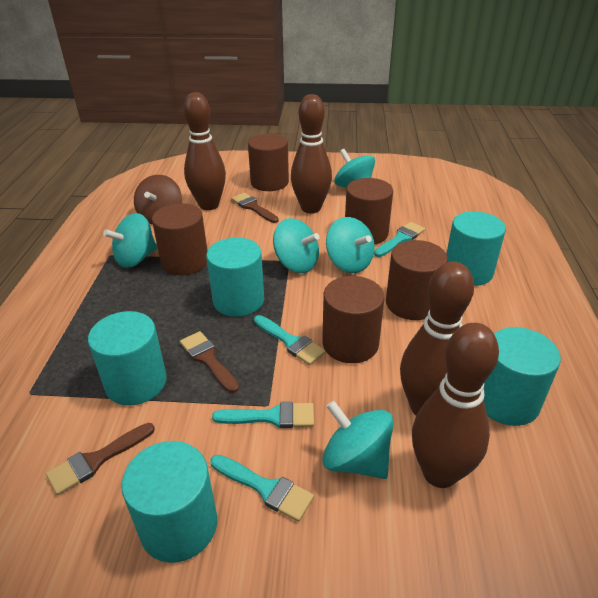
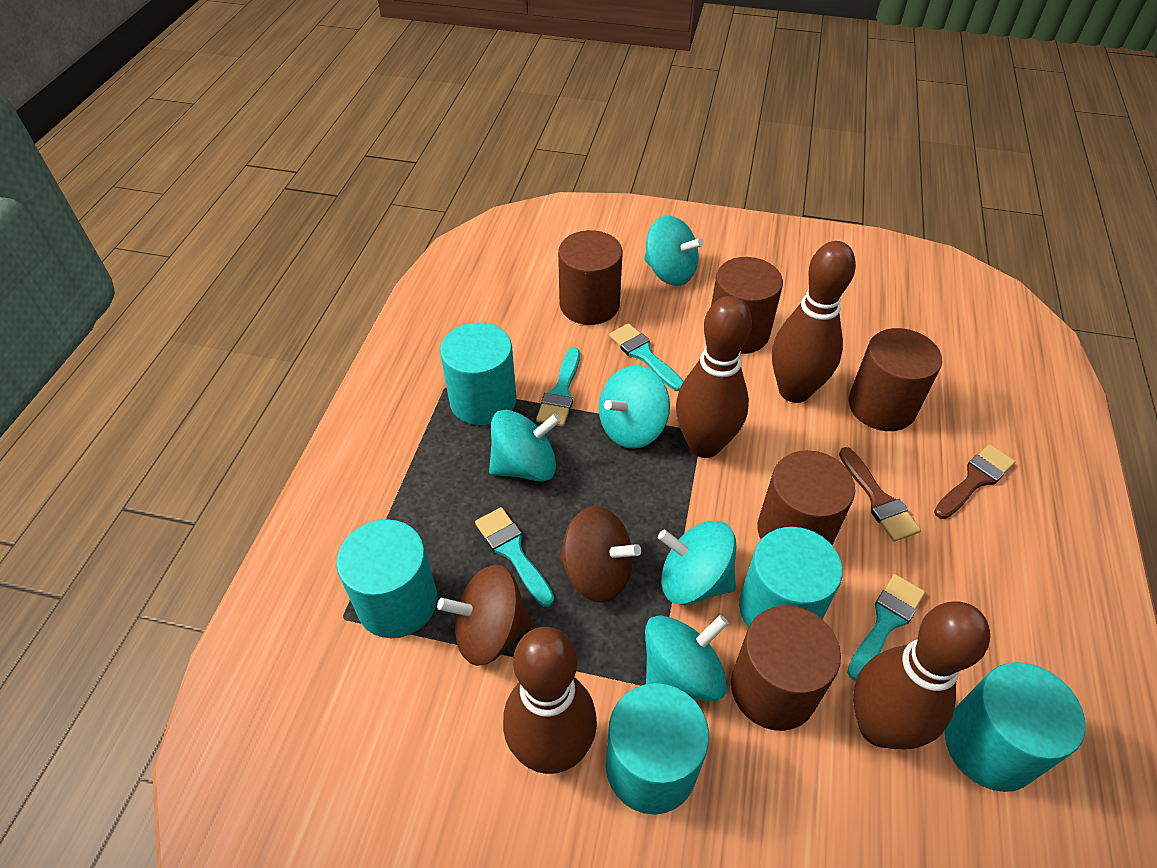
brown brush: 3 -> 2
brown spinning top: 1 -> 2

